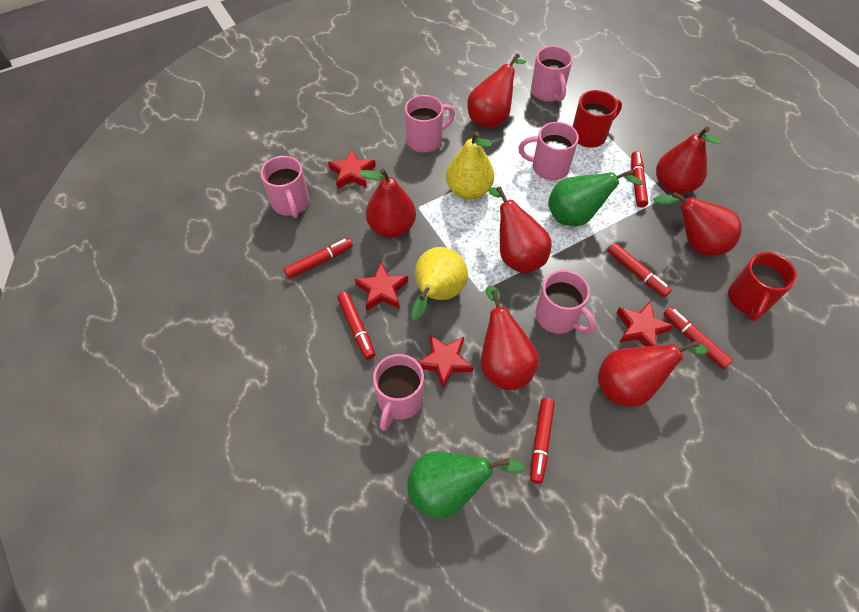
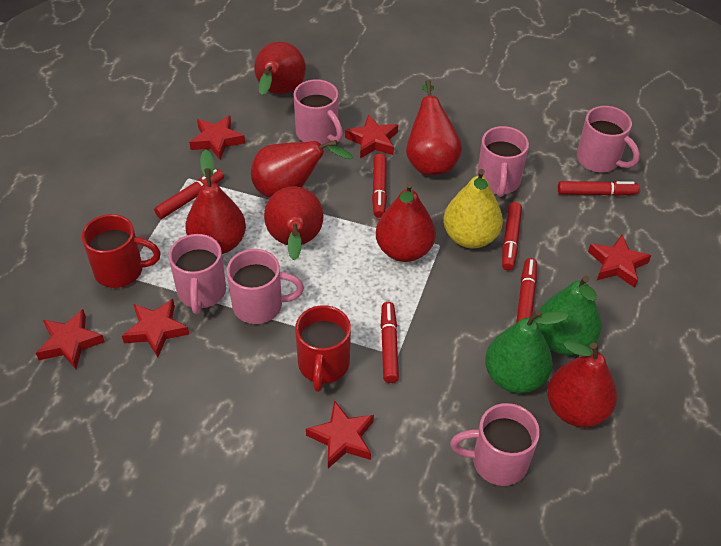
red star: 4 -> 6
yellow pear: 2 -> 1

